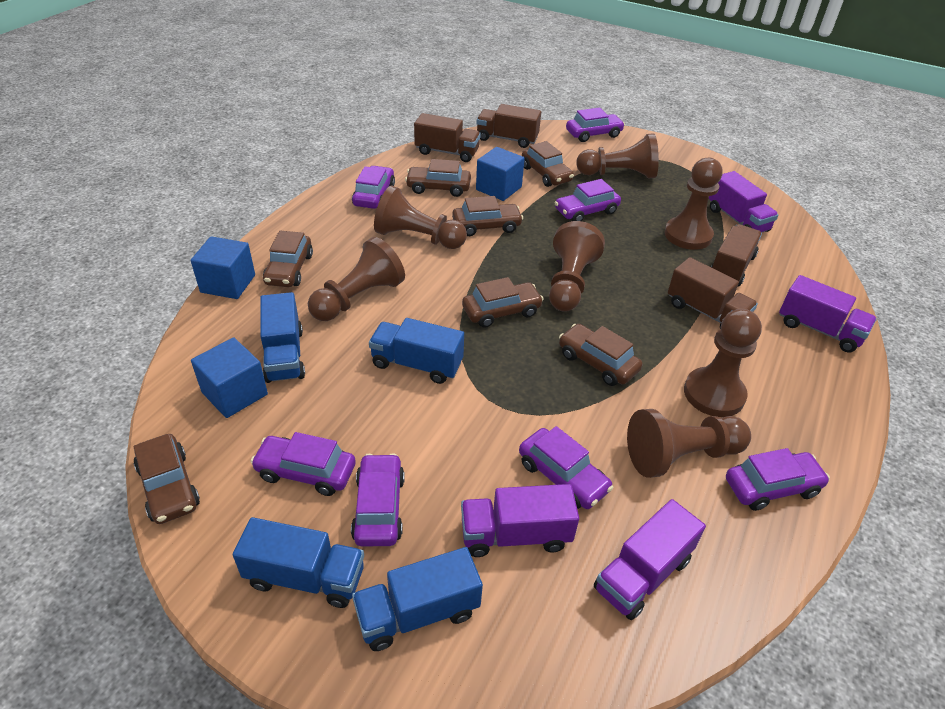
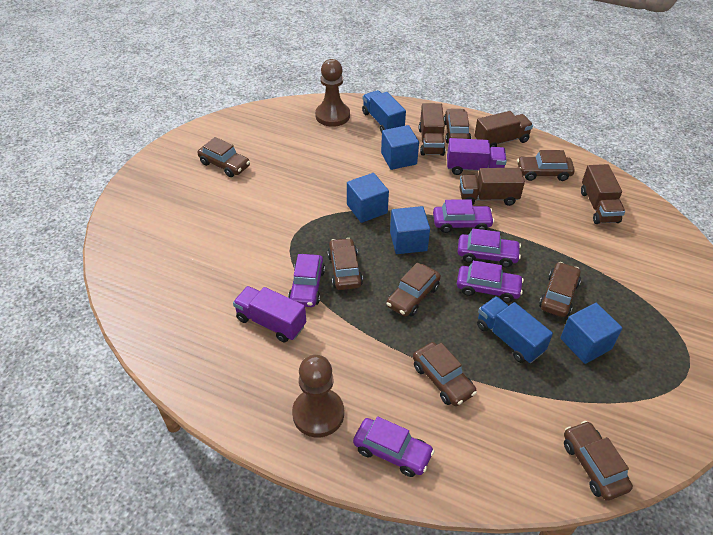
blue cube: 3 -> 4
blue truck: 4 -> 2
brown car: 7 -> 8
brown pawn: 7 -> 2
purple car: 7 -> 5
purple truck: 4 -> 2

